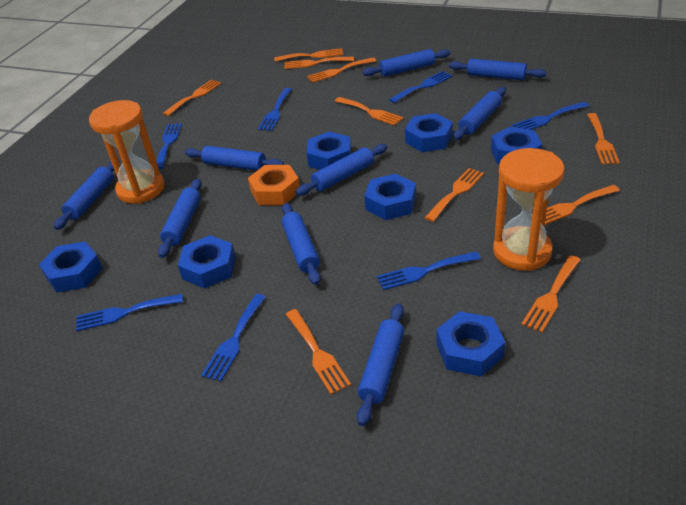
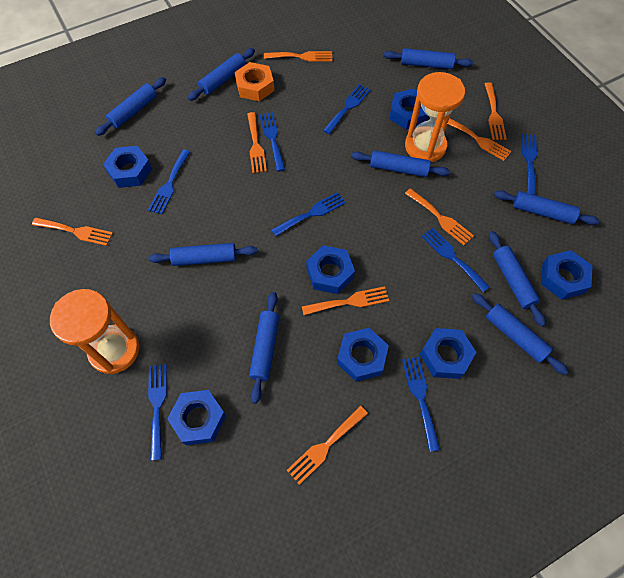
blue fork: 7 -> 8
orange fork: 10 -> 8

